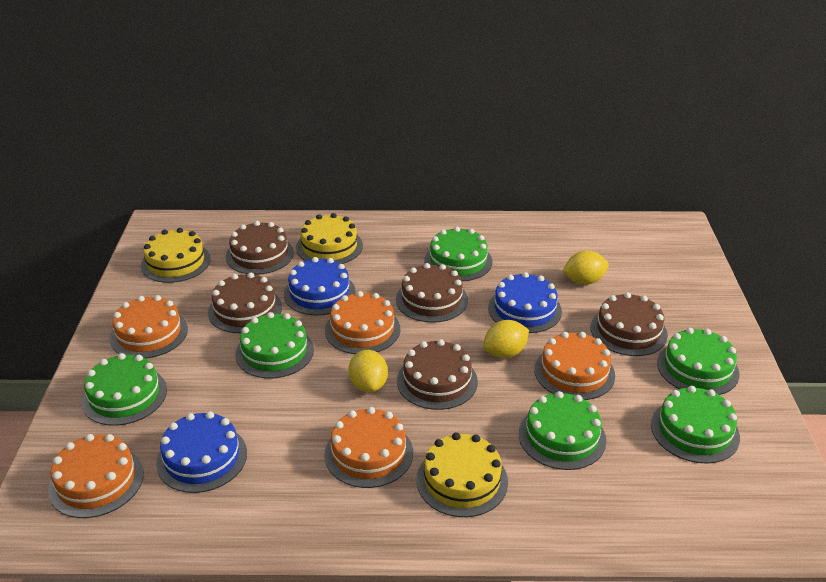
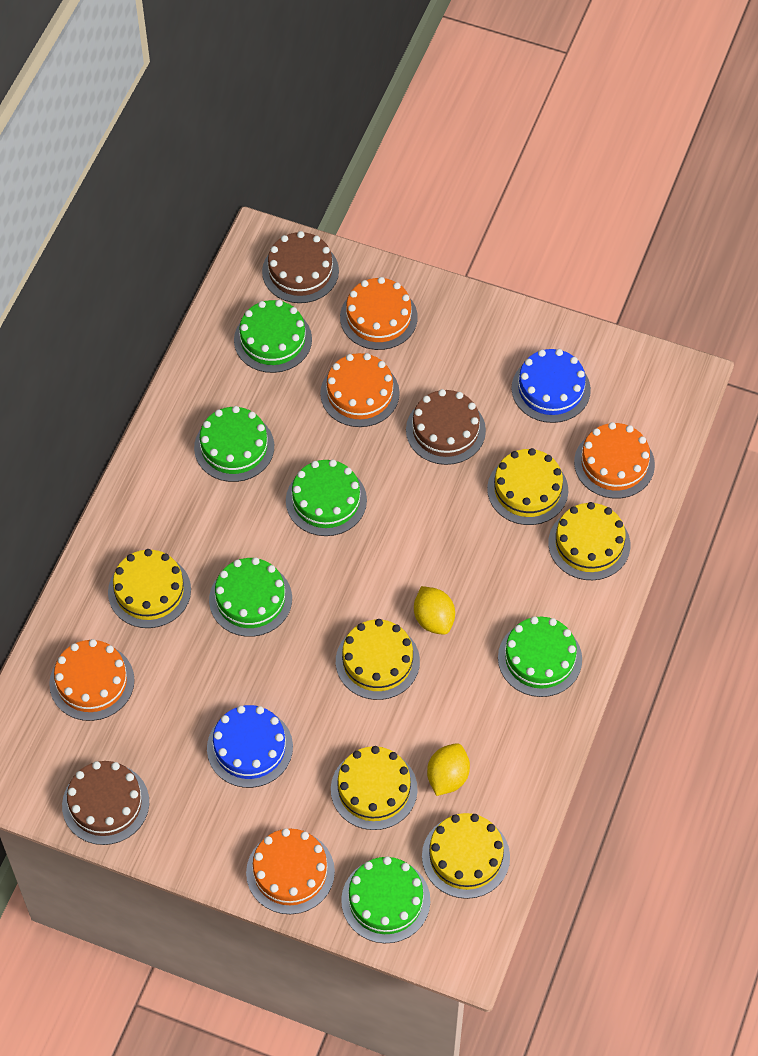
blue cake: 3 -> 2
brown cake: 5 -> 3
yellow cake: 3 -> 6
yellow lemon: 3 -> 2

